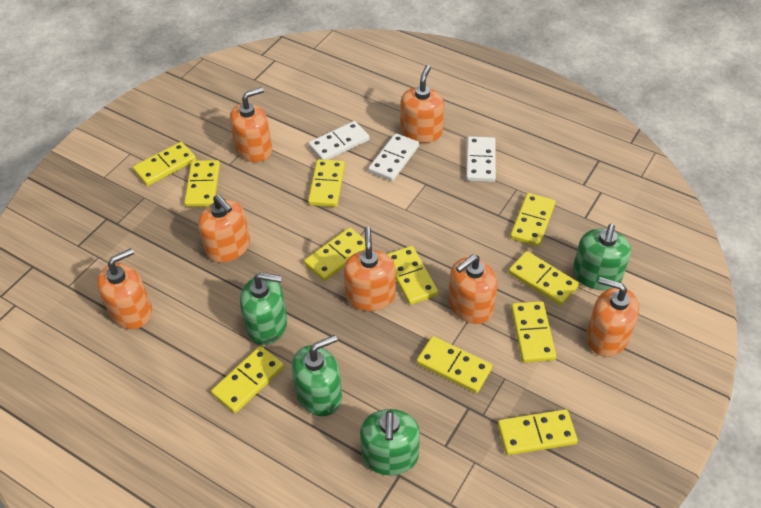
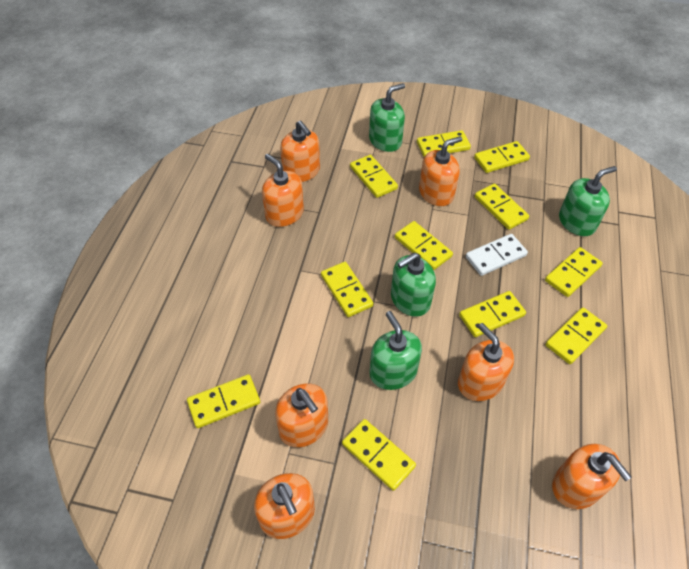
white domino: 3 -> 1

